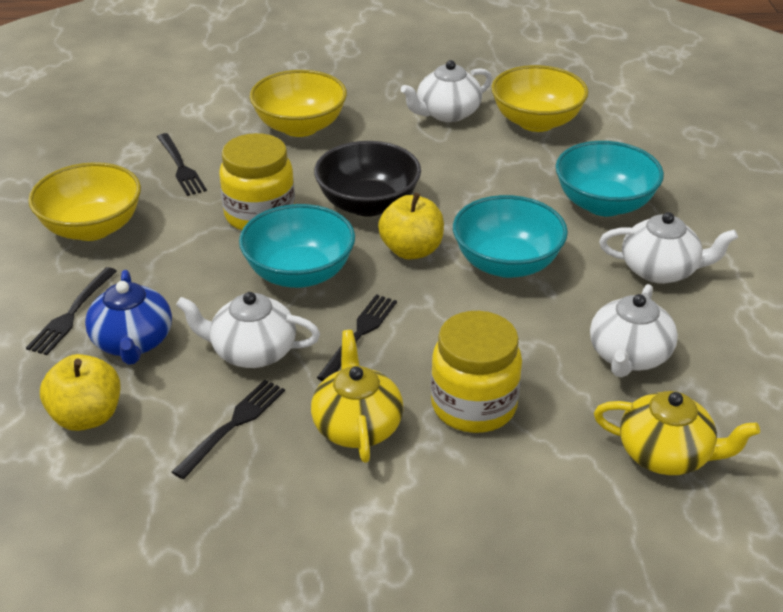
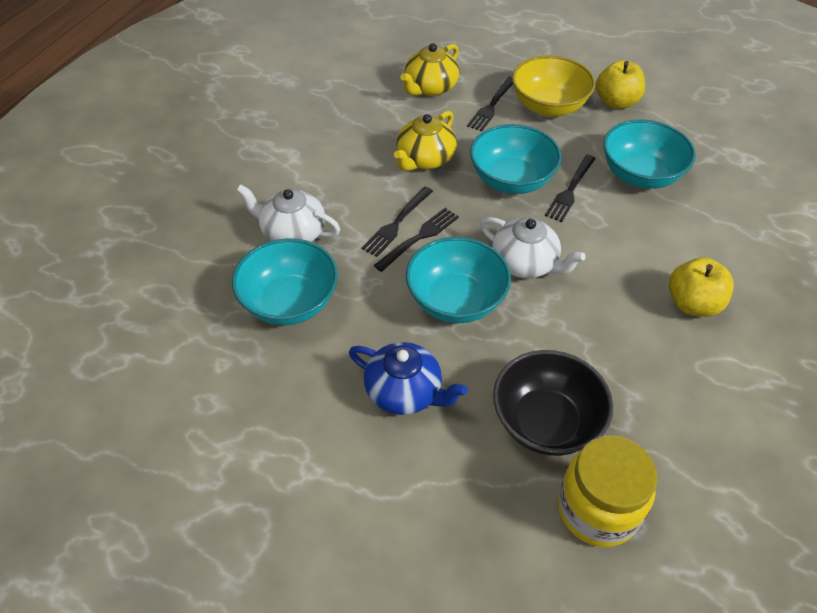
turquoise bowl: 3 -> 4
white teapot: 4 -> 2
yellow bowl: 3 -> 1
yellow jar: 2 -> 1

